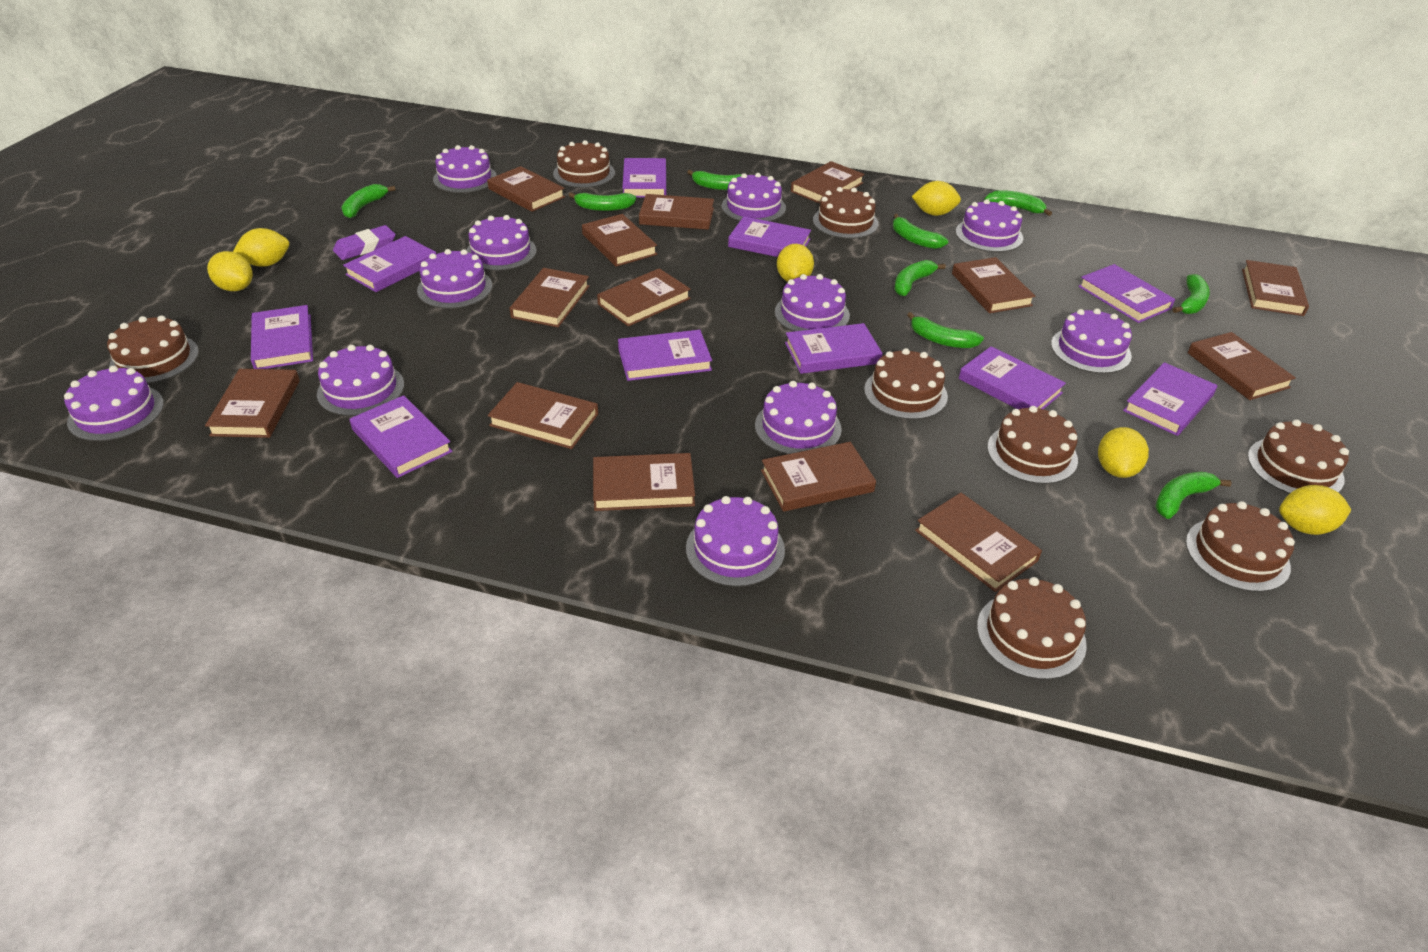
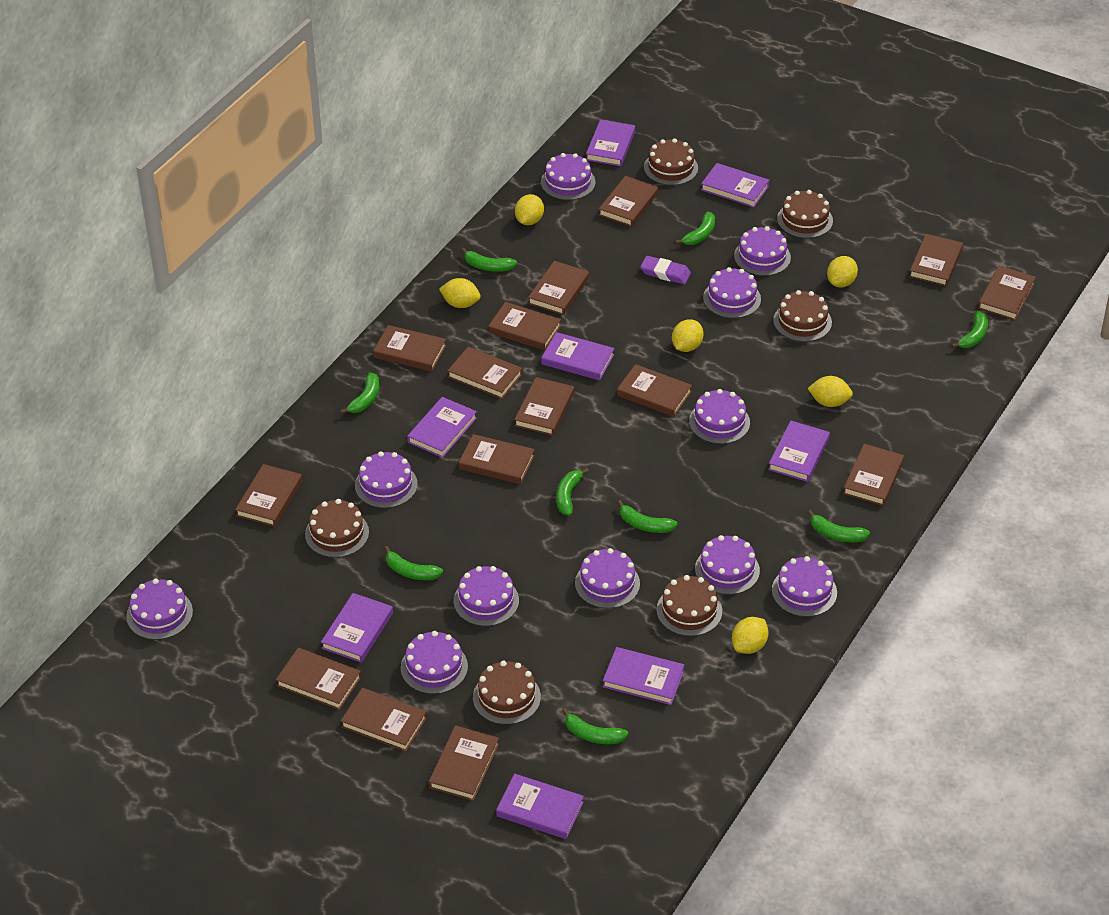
brown book: 14 -> 15
brown cake: 8 -> 6
purple book: 10 -> 8

